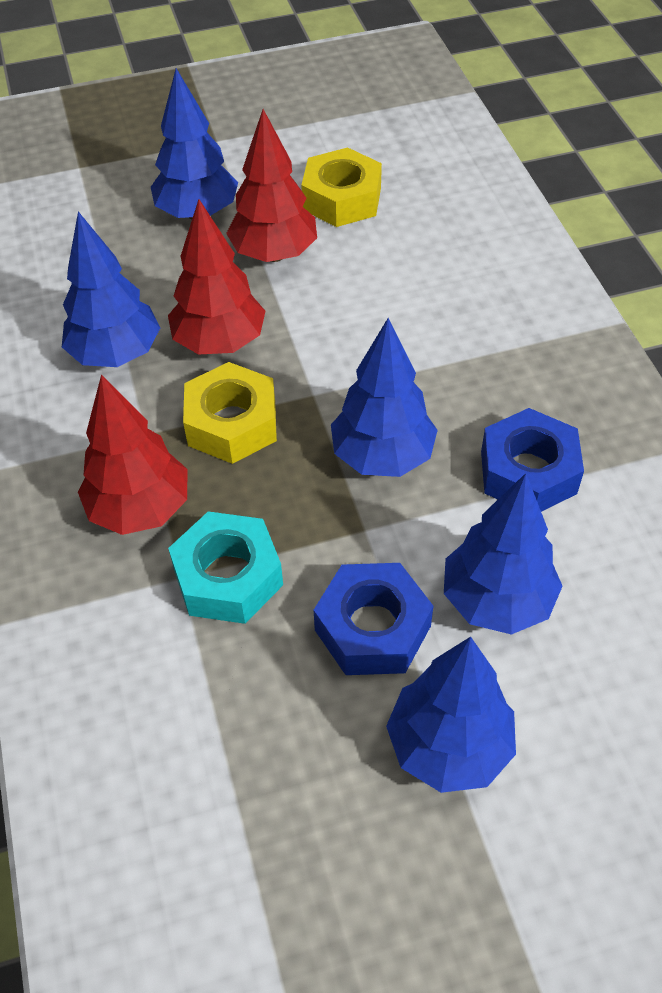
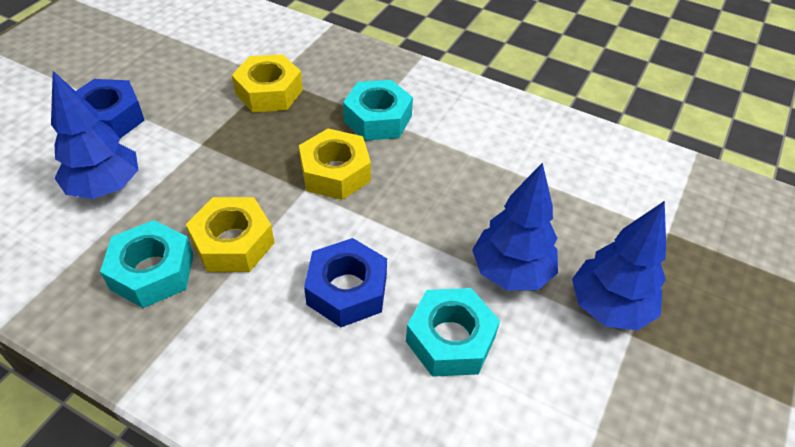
blue tree: 5 -> 3
red tree: 3 -> 0
turquoise nut: 1 -> 3
yellow nut: 2 -> 3

